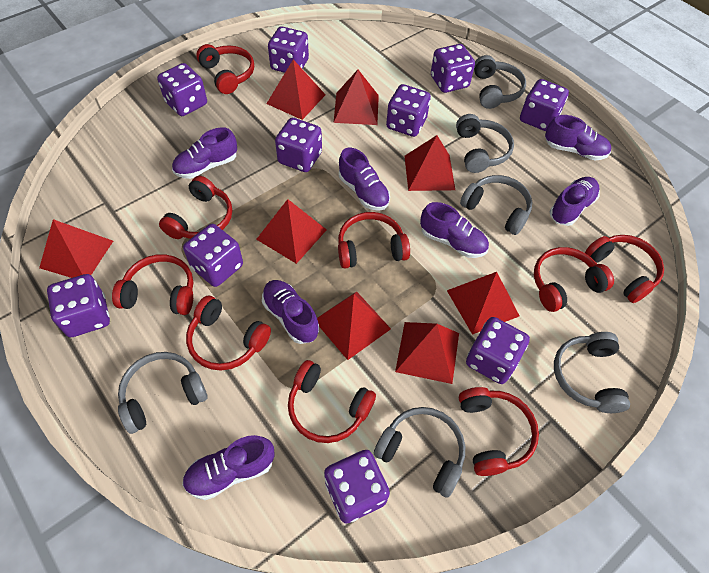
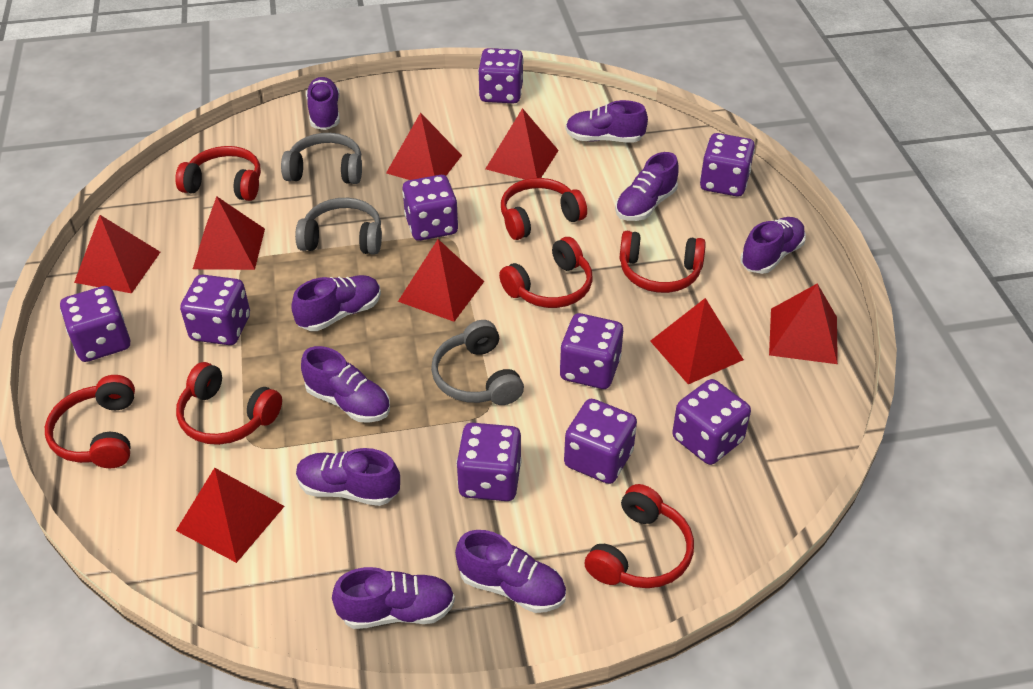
grey headphones: 6 -> 3
purple dice: 10 -> 9
purple shoe: 7 -> 9
red headphones: 9 -> 7

